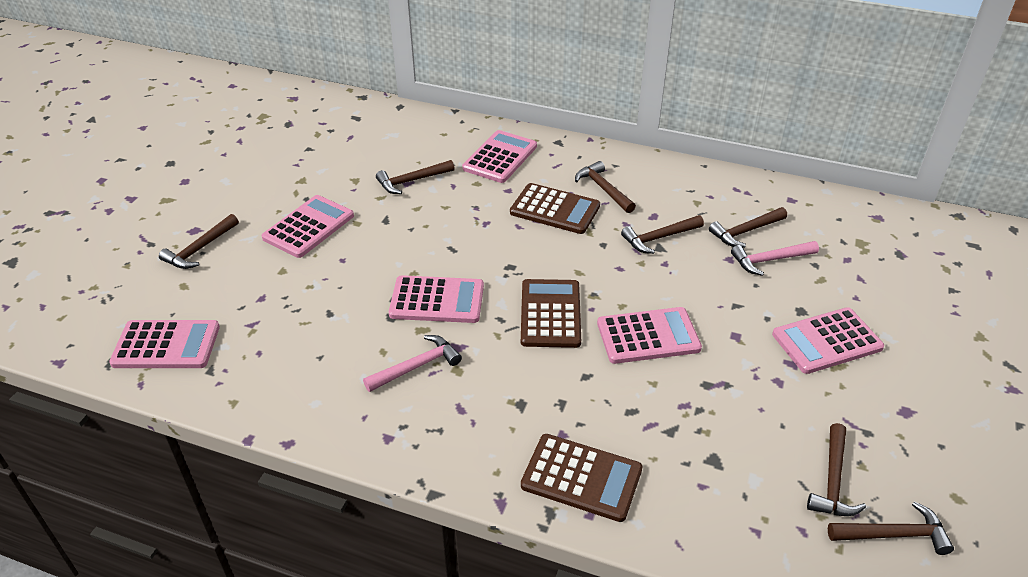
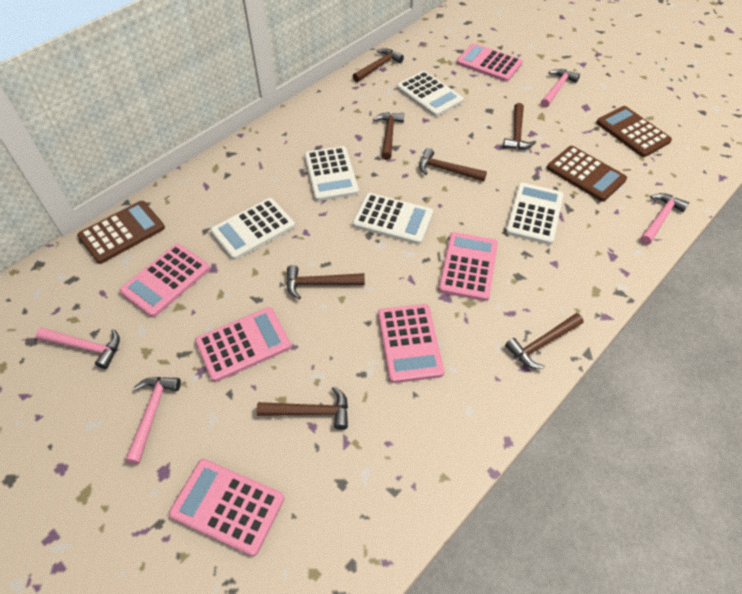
pink hammer: 2 -> 4
white calculator: 0 -> 5

